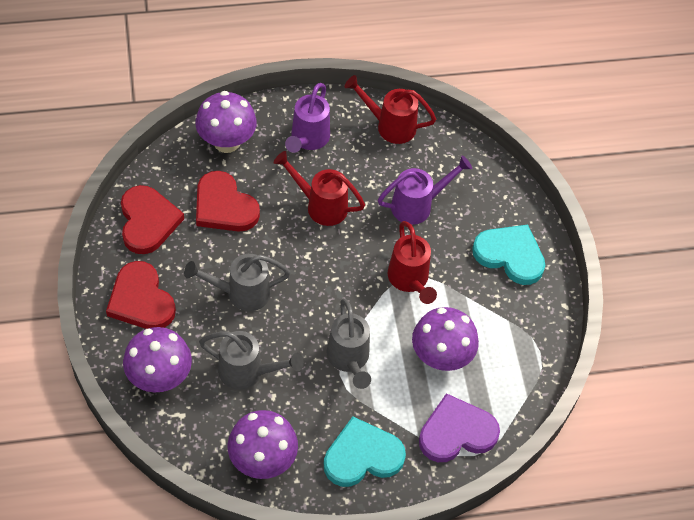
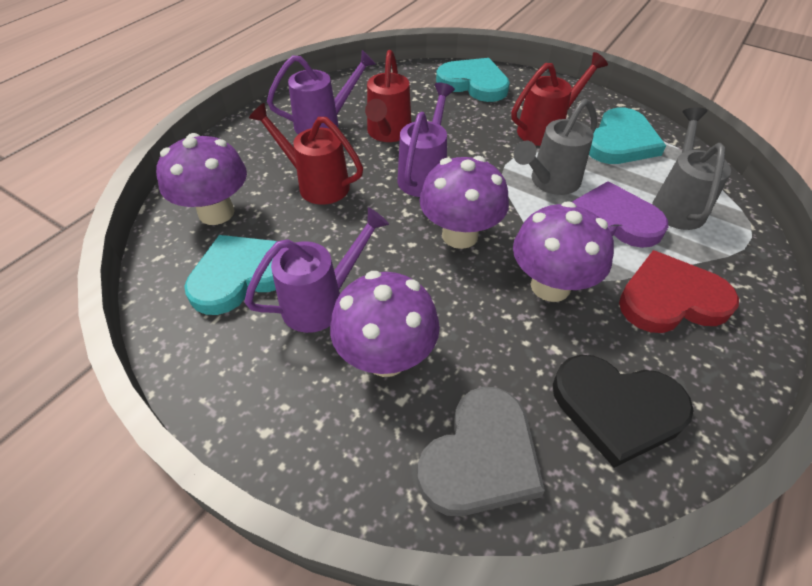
black heart: 0 -> 1
grey heart: 0 -> 1
grey watering can: 3 -> 2
purple watering can: 2 -> 3
red heart: 3 -> 1
turquoise heart: 2 -> 3

